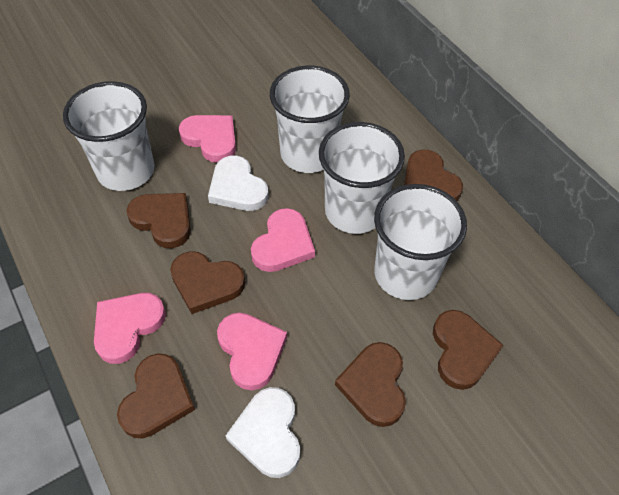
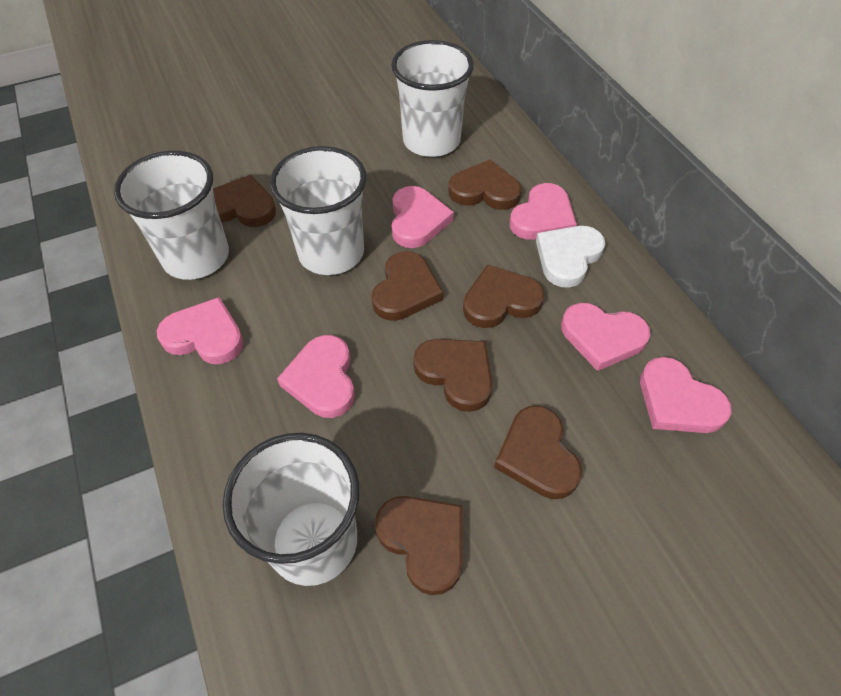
brown heart: 6 -> 7
pink heart: 4 -> 6
white heart: 2 -> 1

